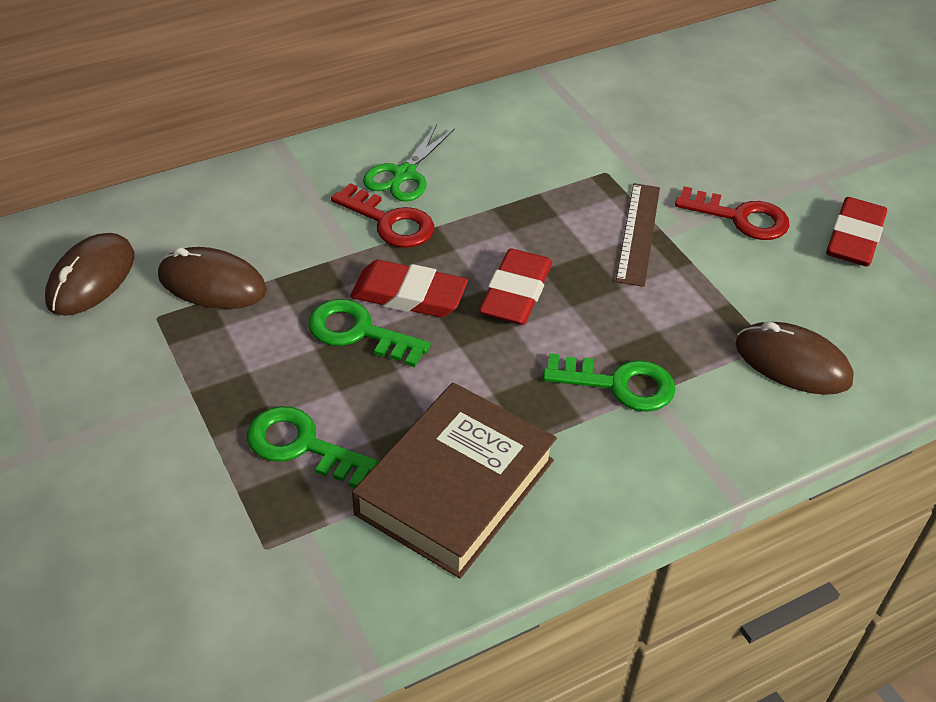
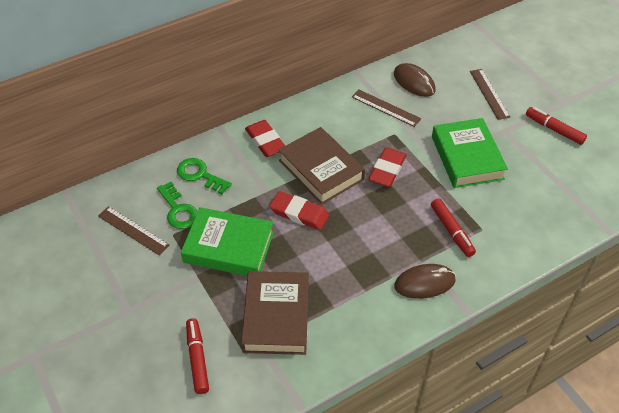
brown book: 1 -> 2
brown mouse: 3 -> 2
brown ruler: 1 -> 3
green book: 0 -> 2
green key: 3 -> 2
green scissors: 1 -> 0
red key: 2 -> 0
red marker: 0 -> 3

